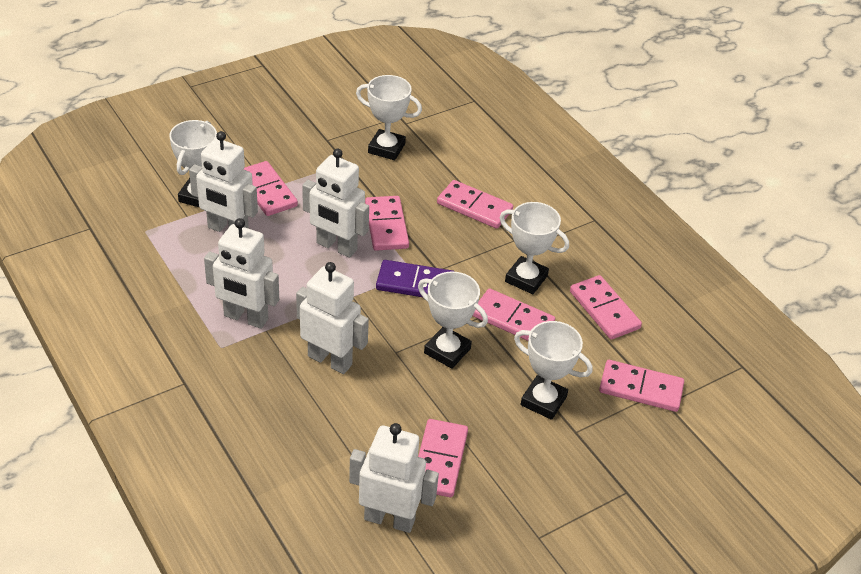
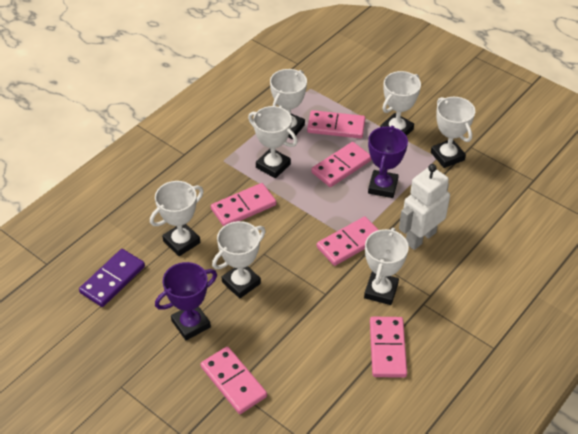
pink domino: 7 -> 6
purple trophy: 0 -> 2
white robot: 5 -> 1
white trophy: 5 -> 7

